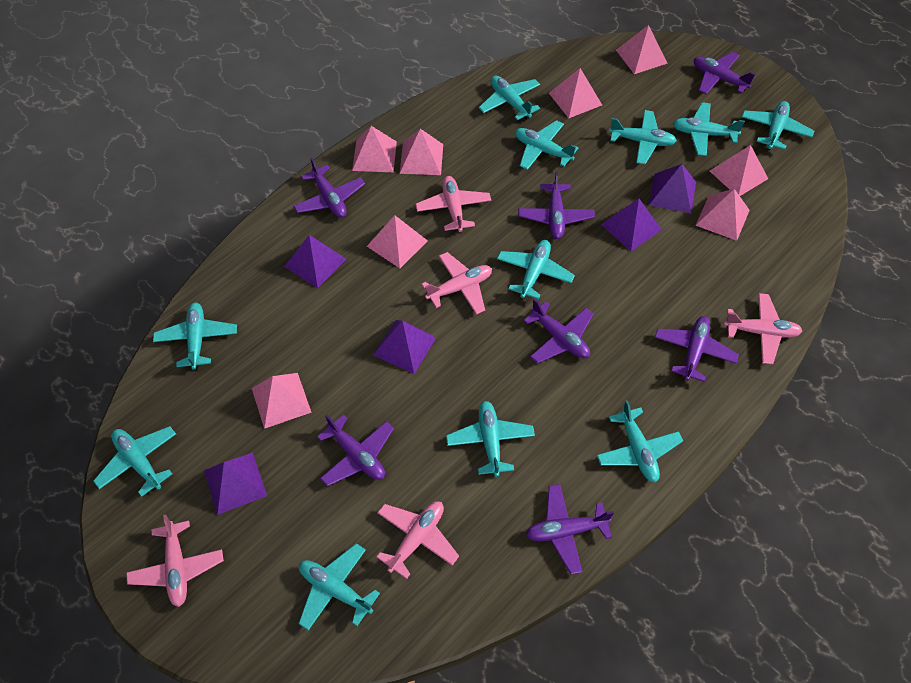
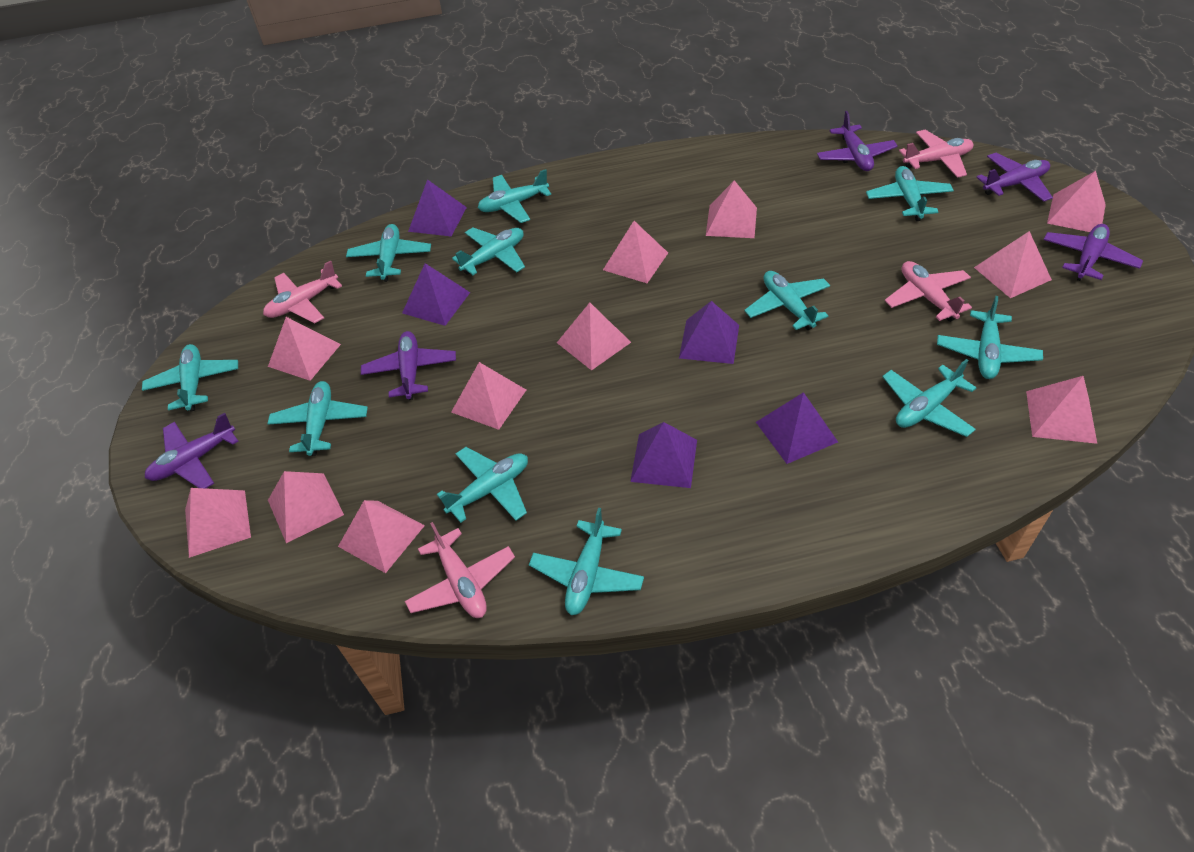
pink plane: 5 -> 4
pink pyramid: 8 -> 11
purple plane: 7 -> 5

